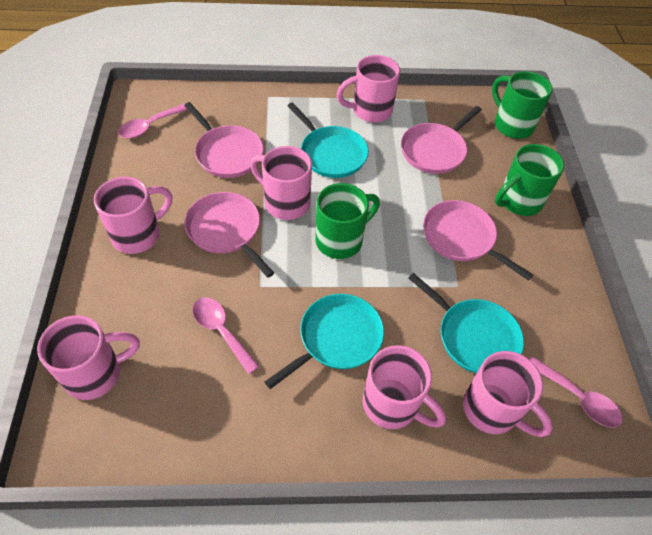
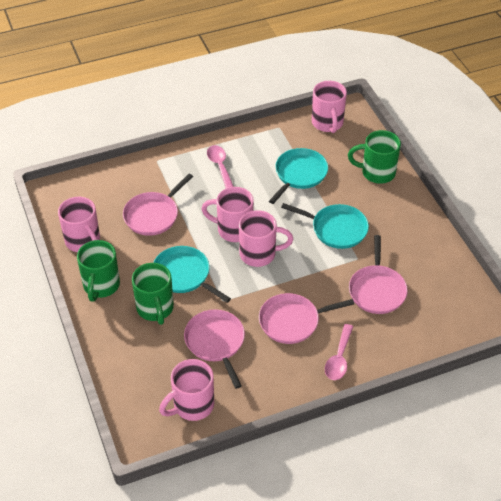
pink mug: 6 -> 5
pink spoon: 3 -> 2

